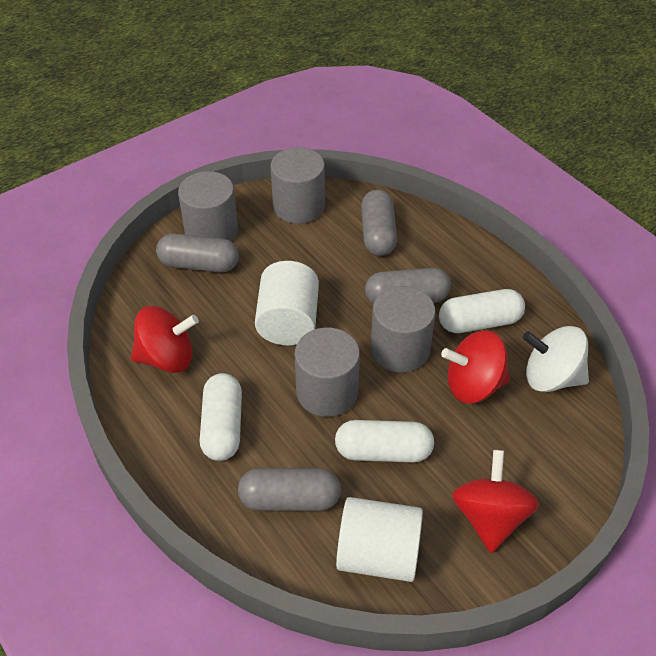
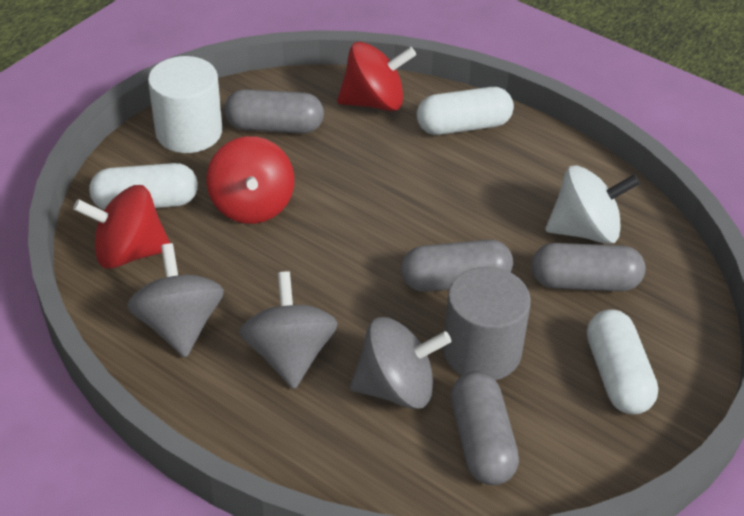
grey cylinder: 4 -> 1
grey spinning top: 0 -> 3
white cylinder: 2 -> 1

